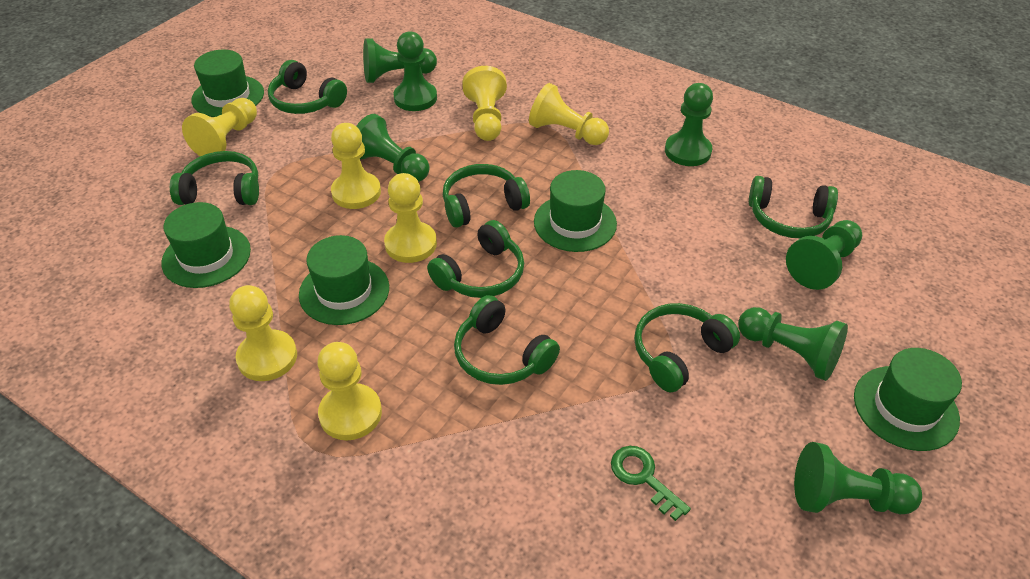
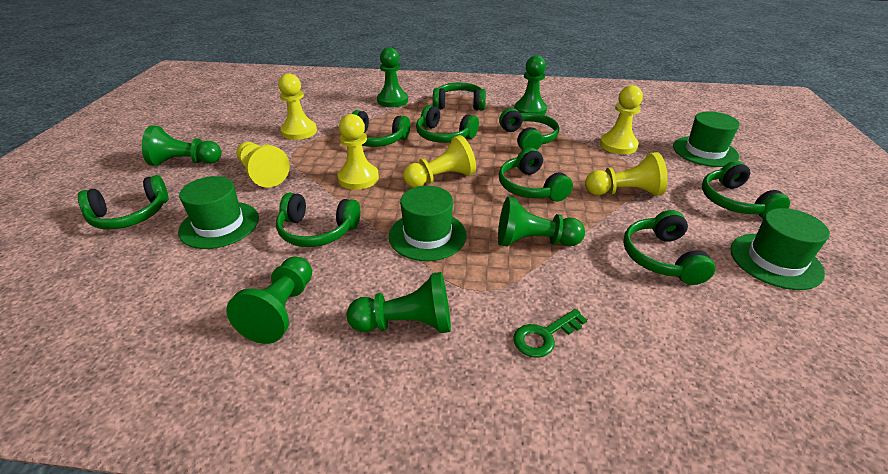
green hat: 5 -> 4
green headphones: 7 -> 9
green pawn: 7 -> 6
yellow pawn: 7 -> 6

